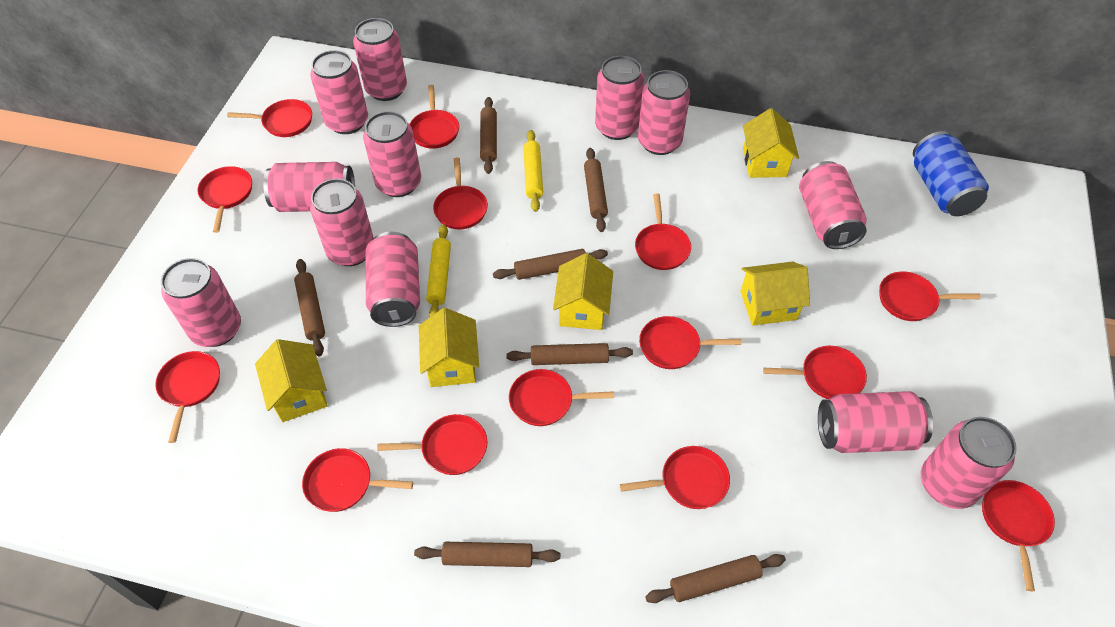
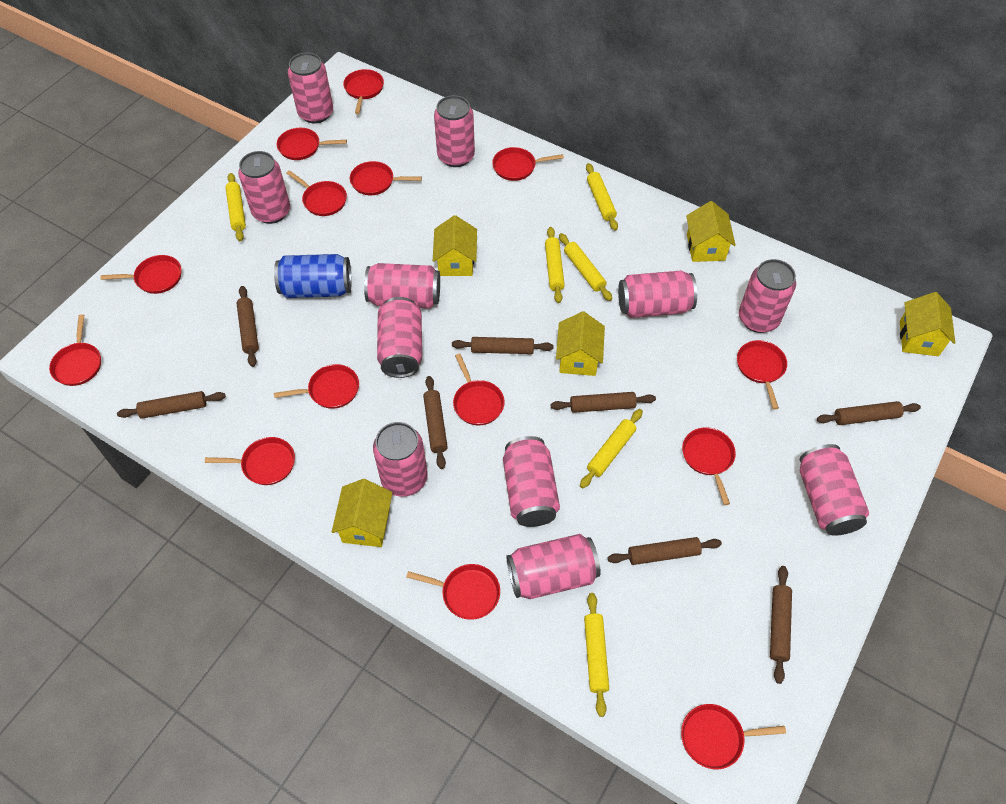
brown rolling pin: 7 -> 8
pink can: 12 -> 11
yellow rolling pin: 2 -> 6

